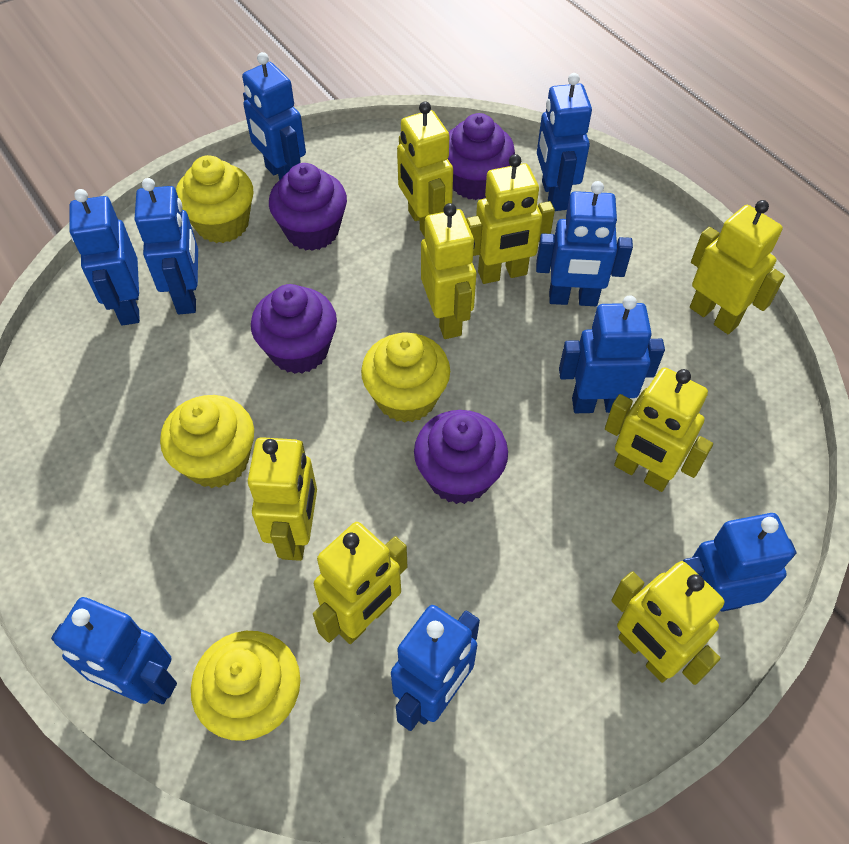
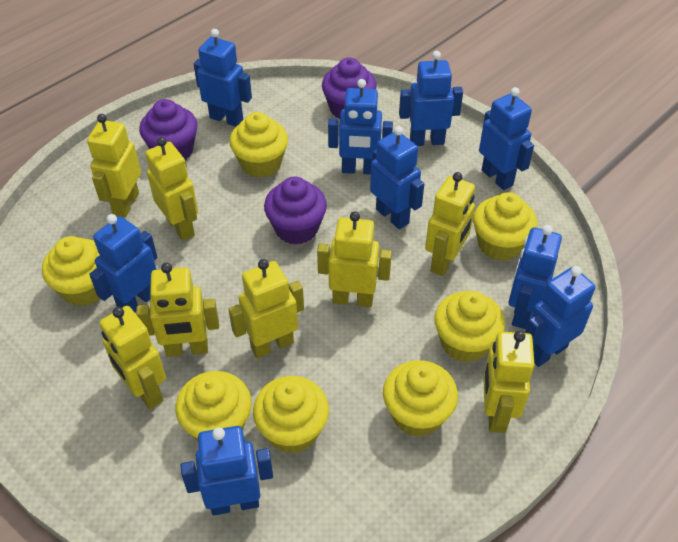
purple cupcake: 4 -> 3
yellow cupcake: 4 -> 7

